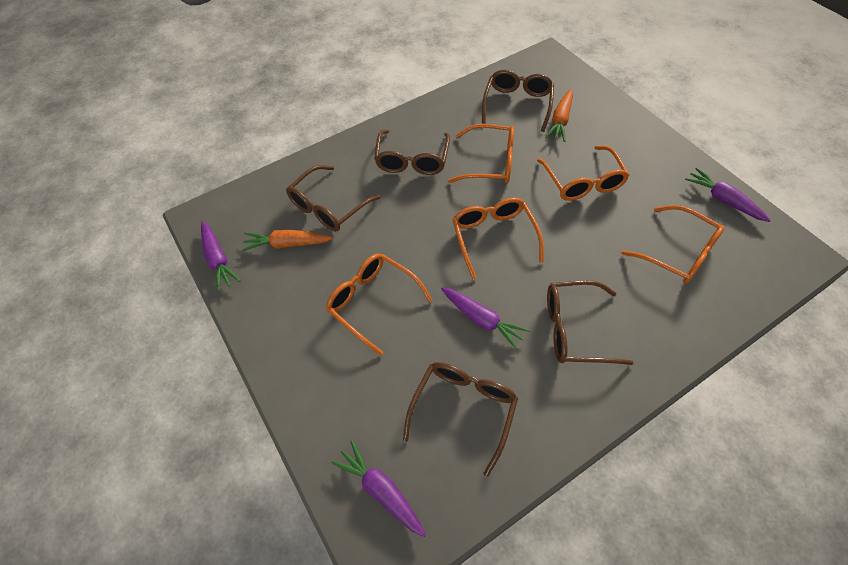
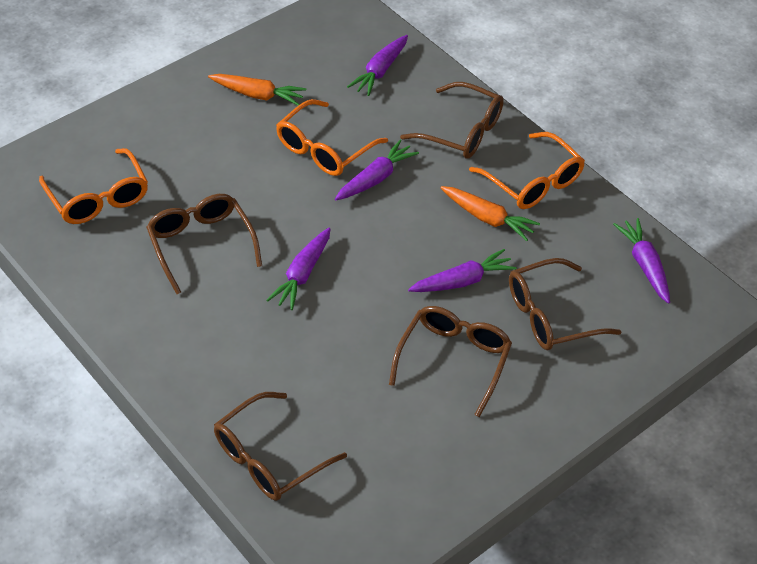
orange glasses: 5 -> 3
purple carrot: 4 -> 5

